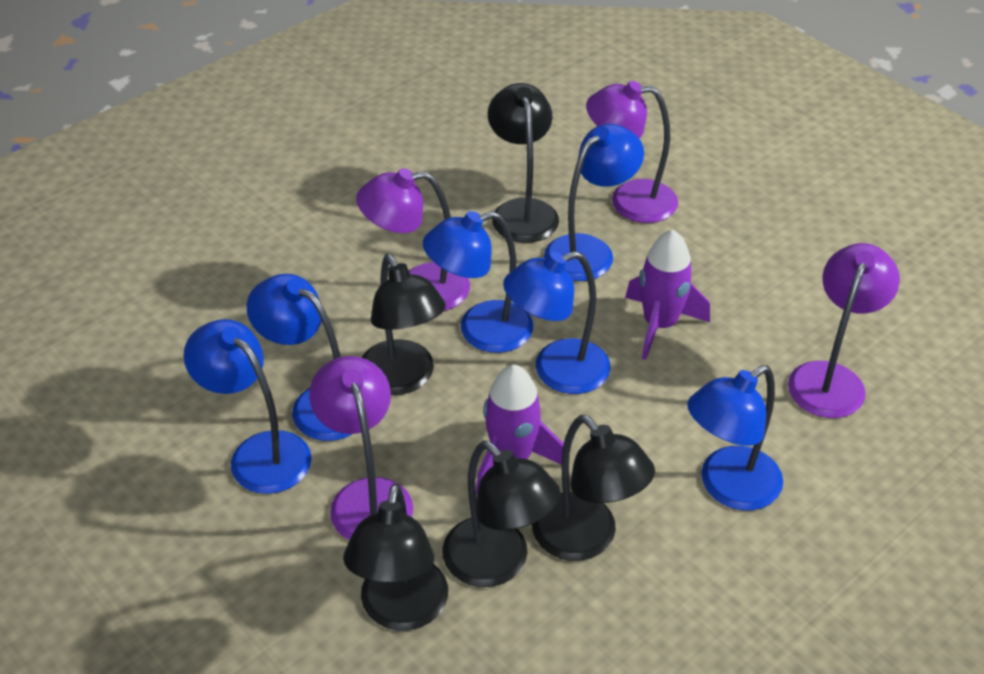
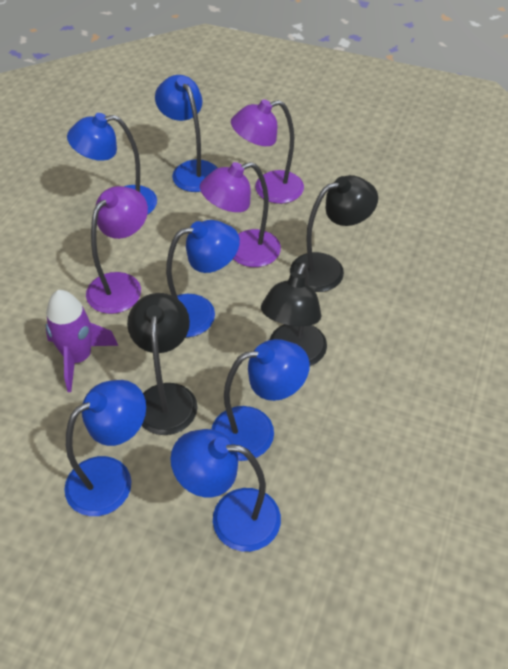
black lamp: 5 -> 3
purple lamp: 4 -> 3
purple rocket: 2 -> 1

